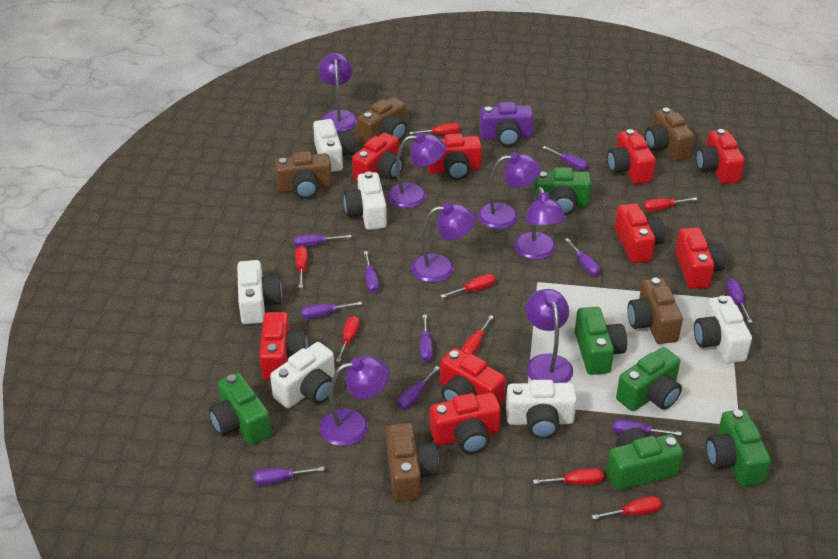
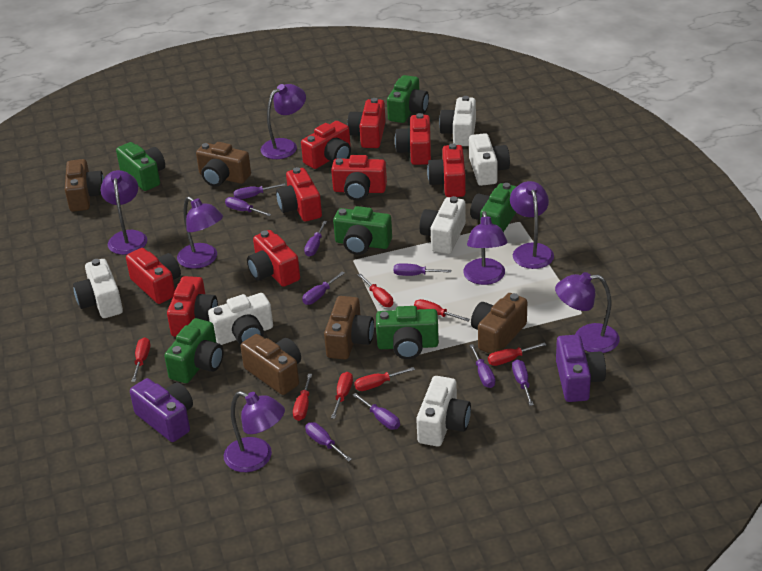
purple camera: 1 -> 2
purple screwdriver: 10 -> 9
red screwdriver: 8 -> 7

